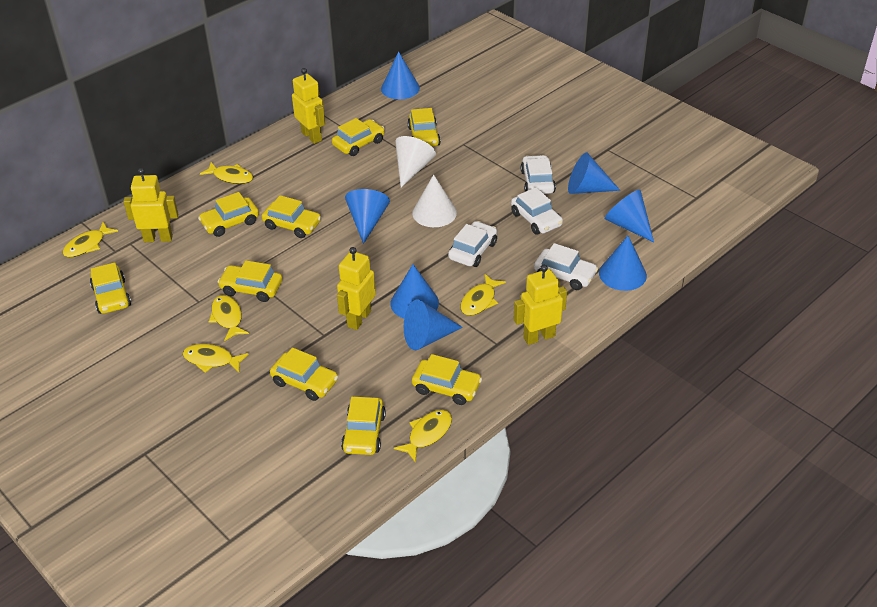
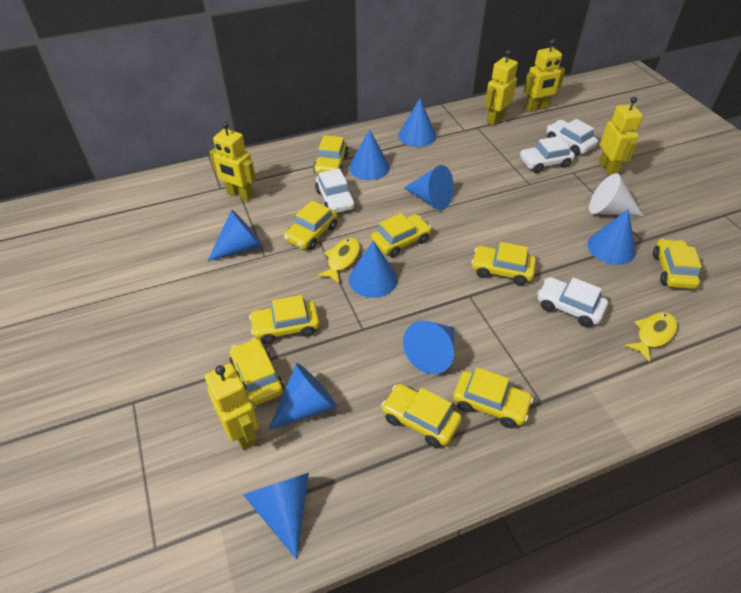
blue cone: 7 -> 9
white cone: 2 -> 1
yellow fish: 6 -> 2
yellow robot: 4 -> 5

